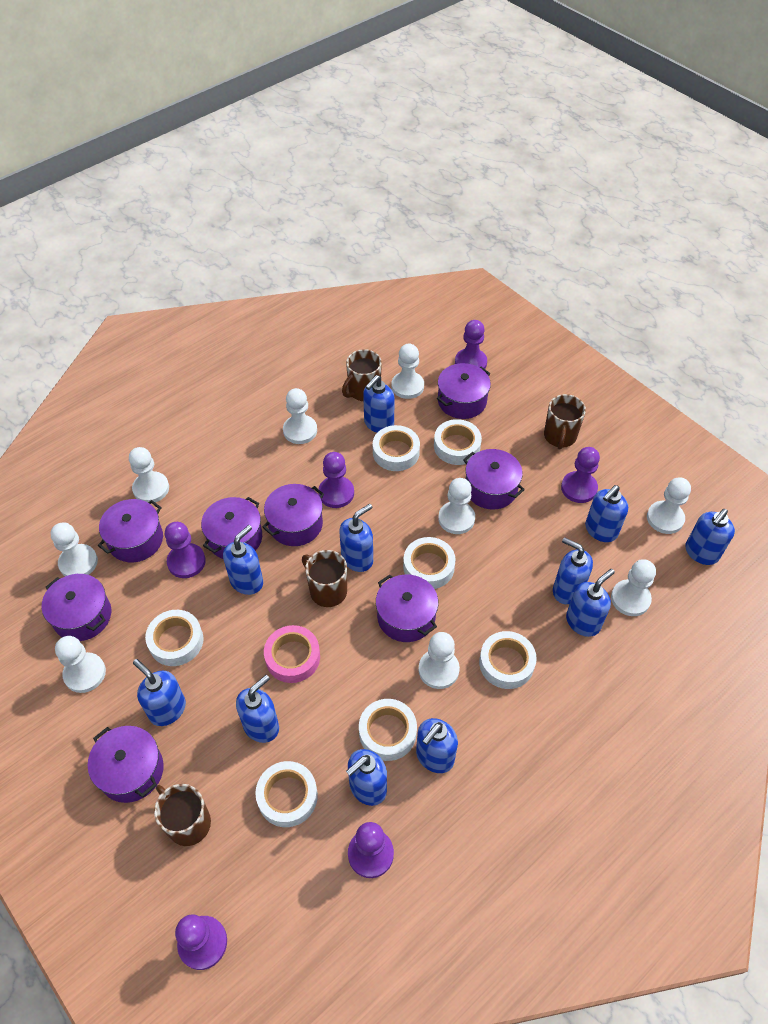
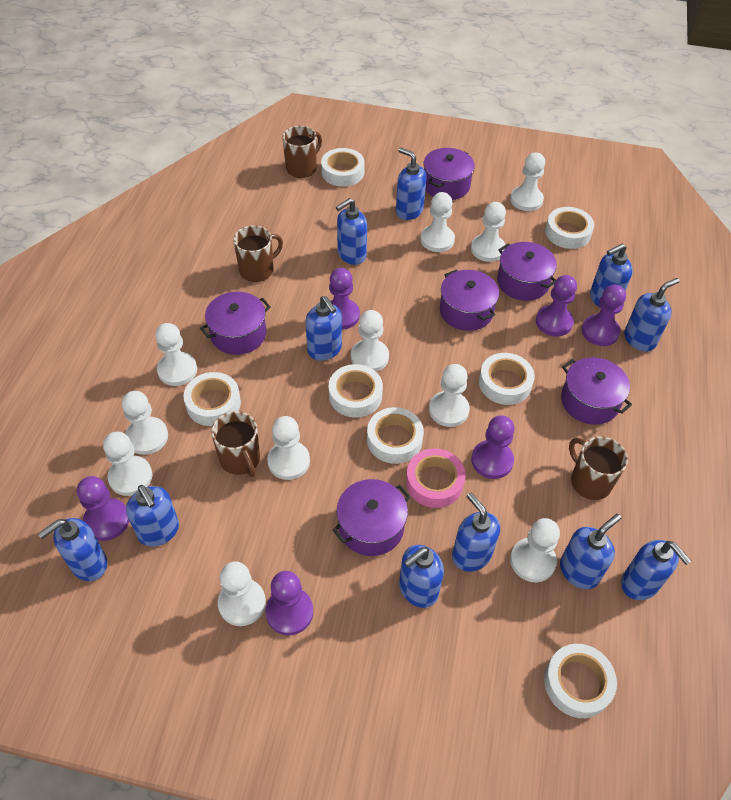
purple pot: 8 -> 6
white pawn: 9 -> 11

